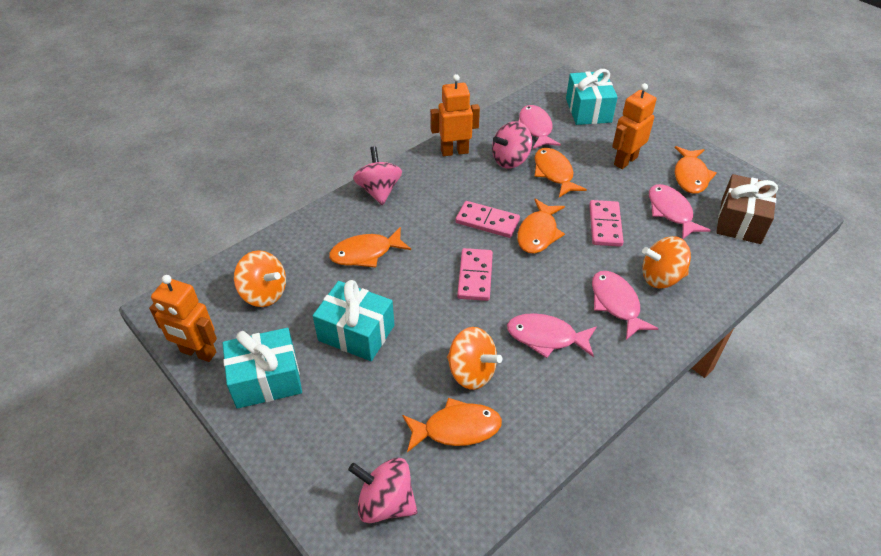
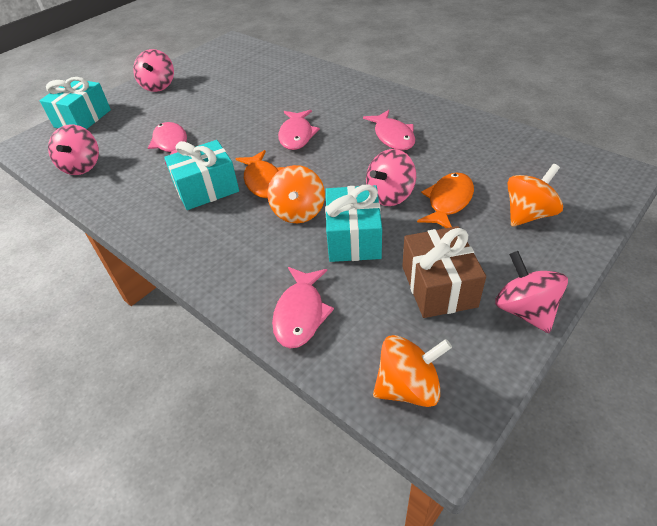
orange fish: 5 -> 2
orange robot: 3 -> 0
pink domino: 3 -> 0
pink spinning top: 3 -> 4

